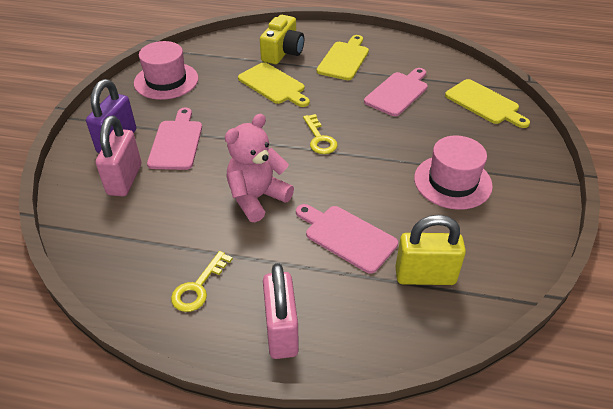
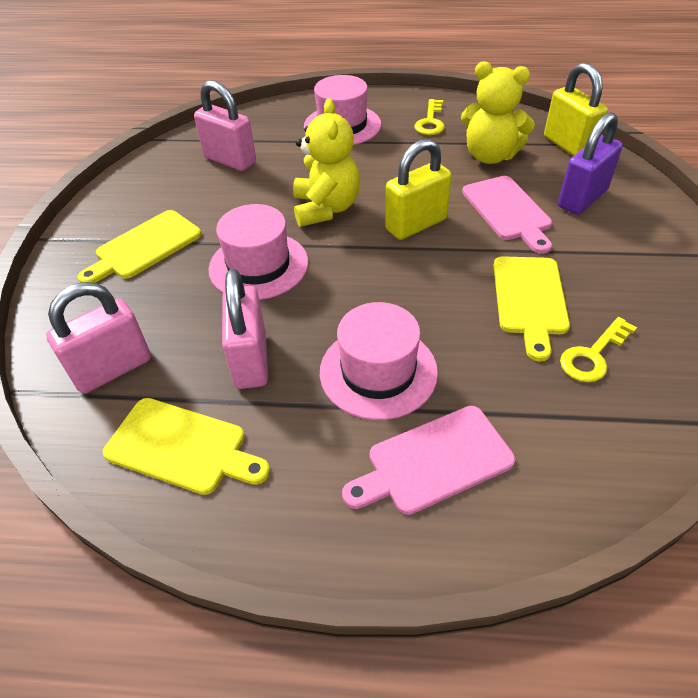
pink cutting board: 3 -> 2
pink hat: 2 -> 3
pink padlock: 2 -> 3
pink teddy bear: 1 -> 0
yellow camera: 1 -> 0
yellow padlock: 1 -> 2
yellow teddy bear: 0 -> 2

